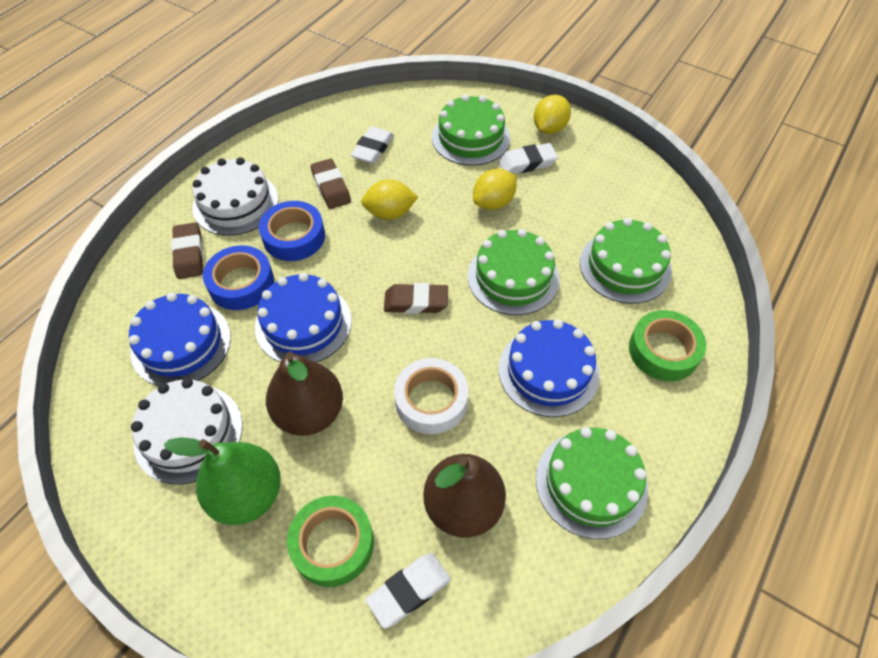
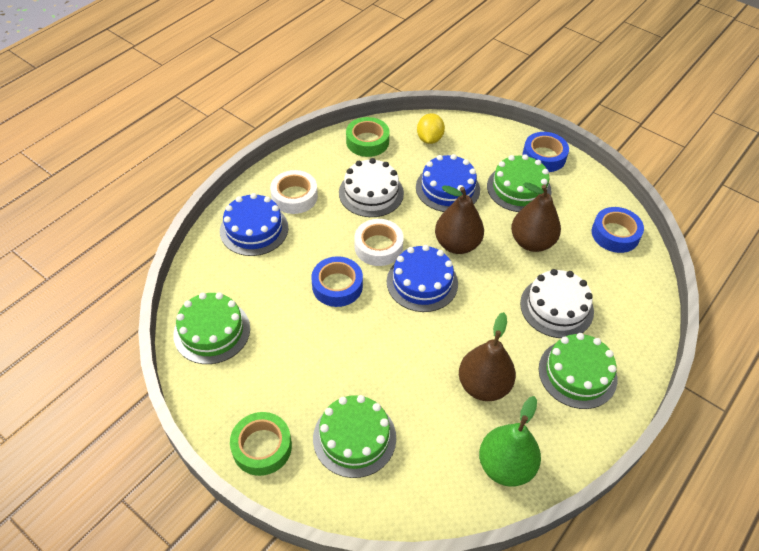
blue tape: 2 -> 3
brown eraser: 3 -> 0
brown pear: 2 -> 3
white eraser: 3 -> 0
white tape: 1 -> 2
yellow lemon: 3 -> 1

